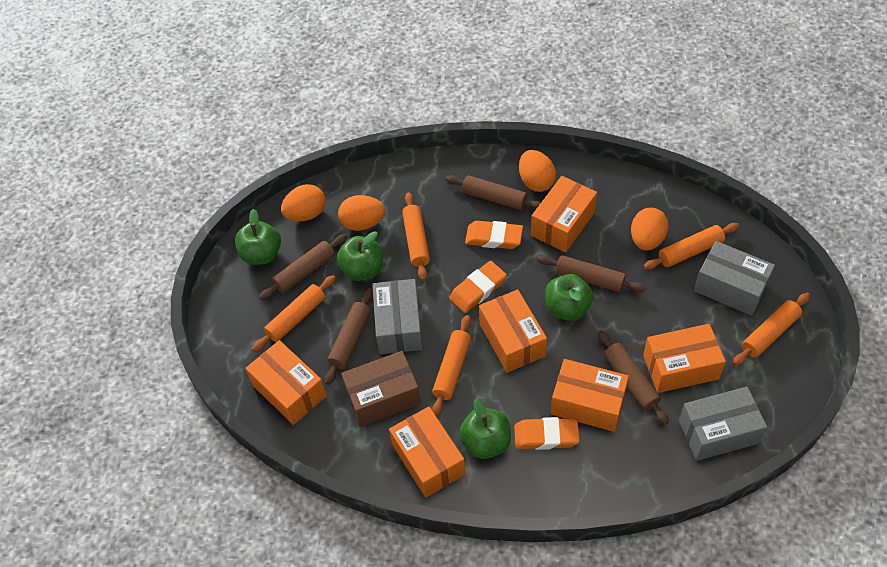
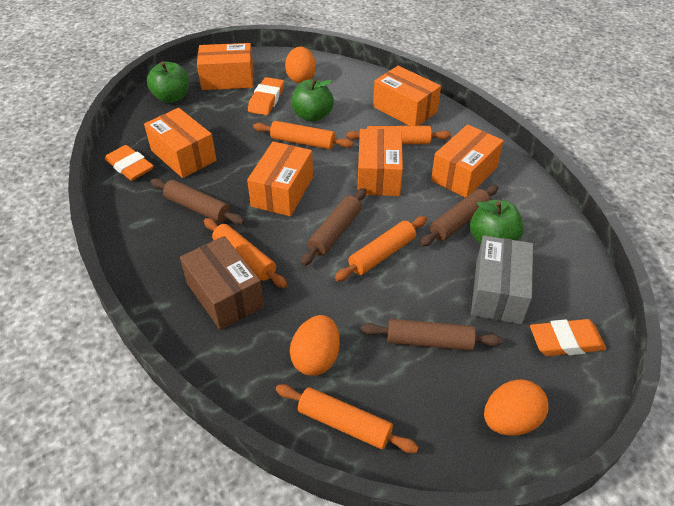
brown rolling pin: 5 -> 4
green apple: 4 -> 3
grey box: 3 -> 1
orange egg: 4 -> 3

